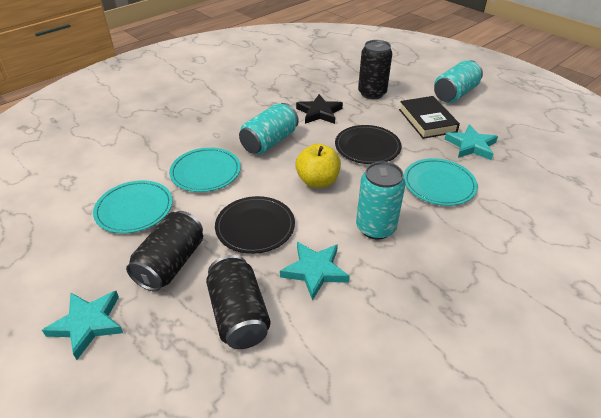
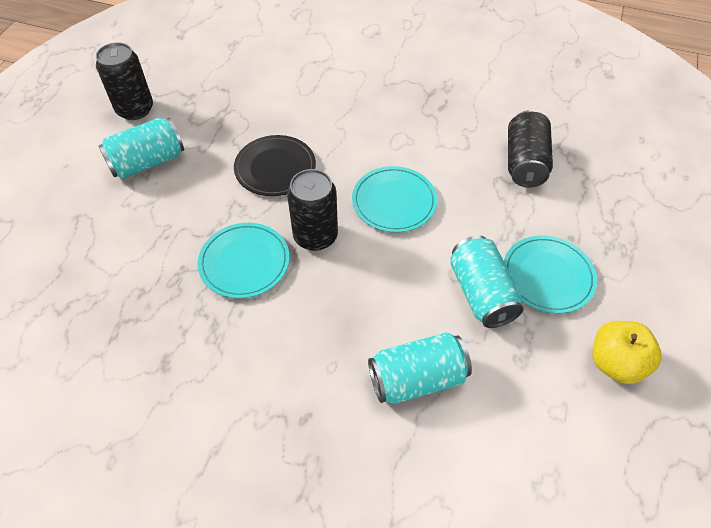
black book: 1 -> 0
black plate: 2 -> 1
black star: 1 -> 0
turquoise star: 3 -> 0

